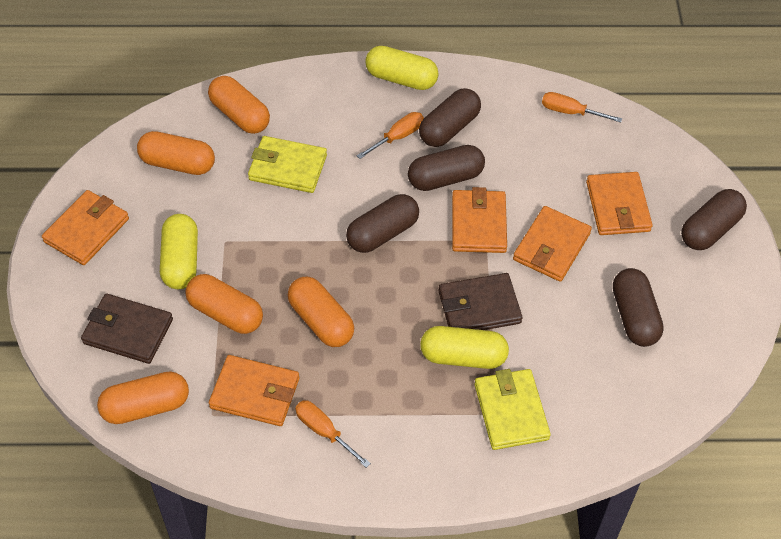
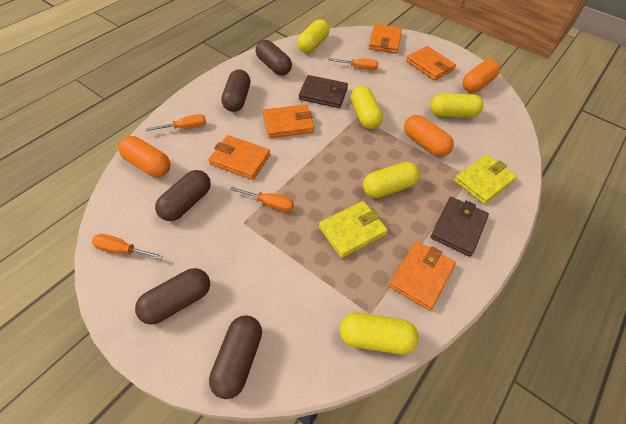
orange capsule: 5 -> 3
orange screwdriver: 3 -> 4
yellow capsule: 3 -> 5

